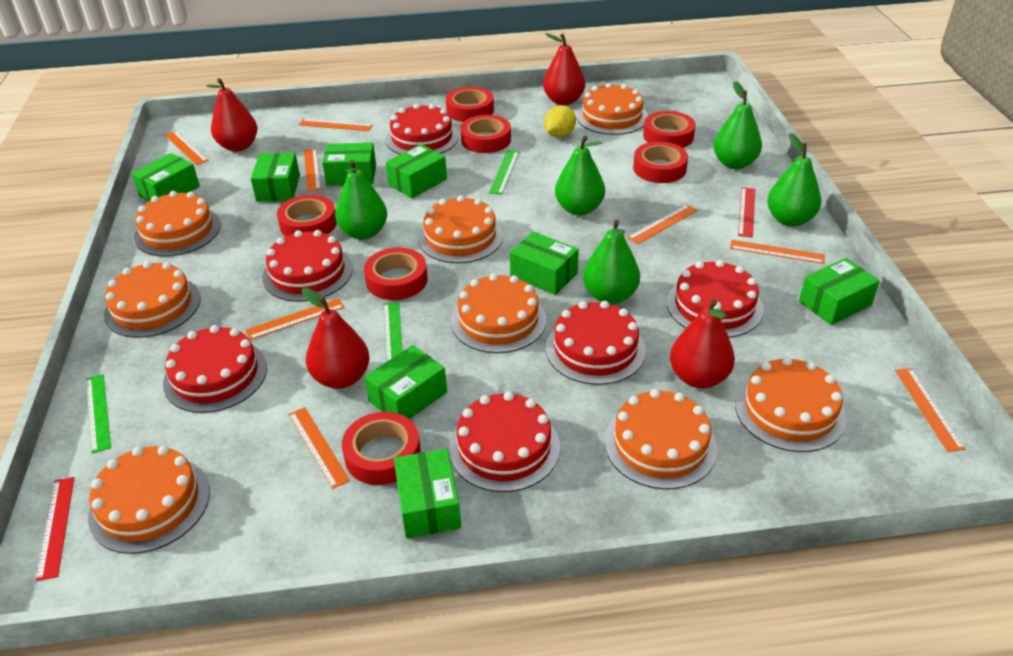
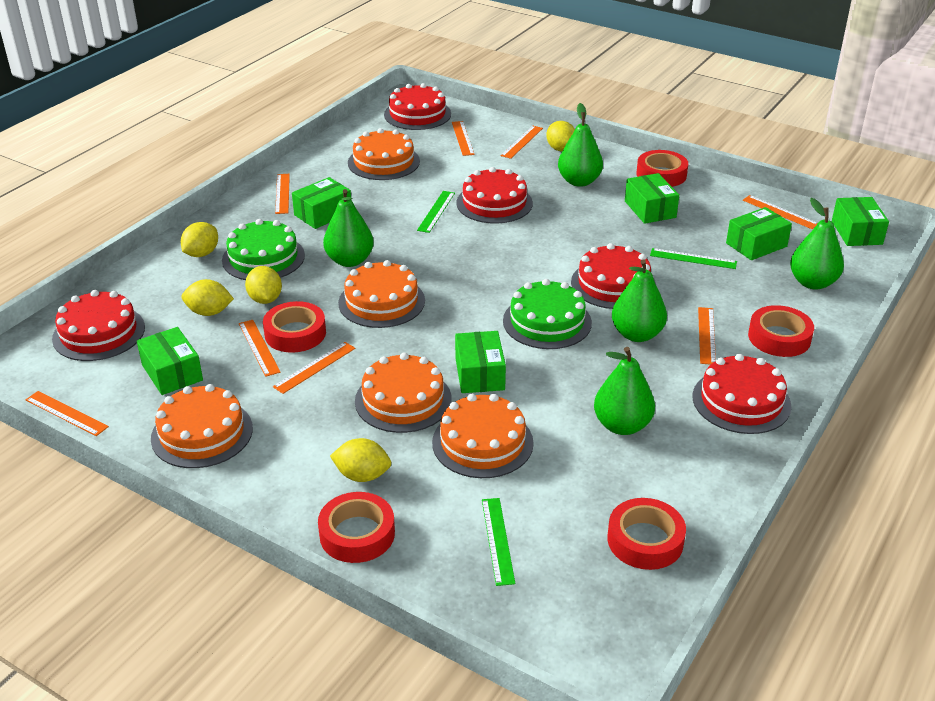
green box: 8 -> 6
green cake: 0 -> 2
orange cake: 8 -> 5
red cake: 6 -> 5
red pear: 4 -> 0
red ruler: 2 -> 0
red tape: 7 -> 5
yellow lemon: 1 -> 5

